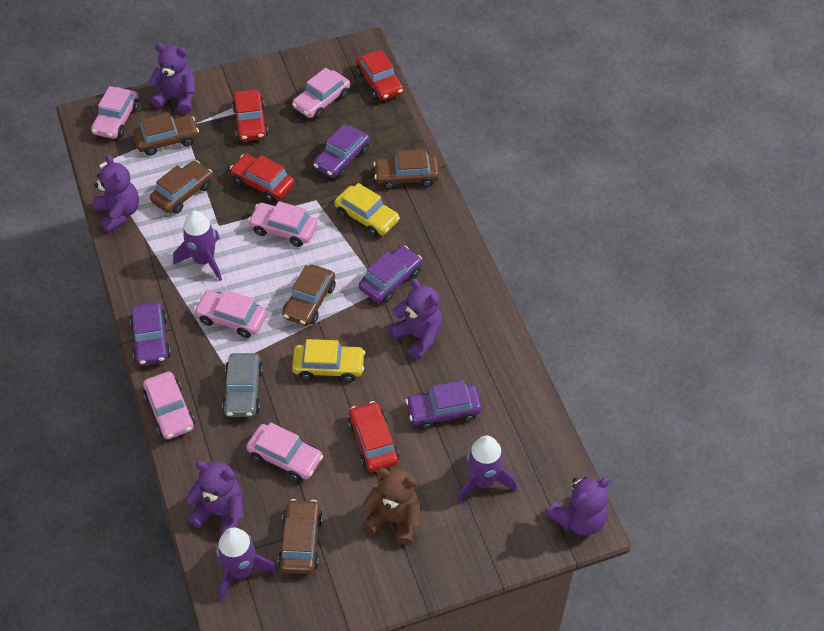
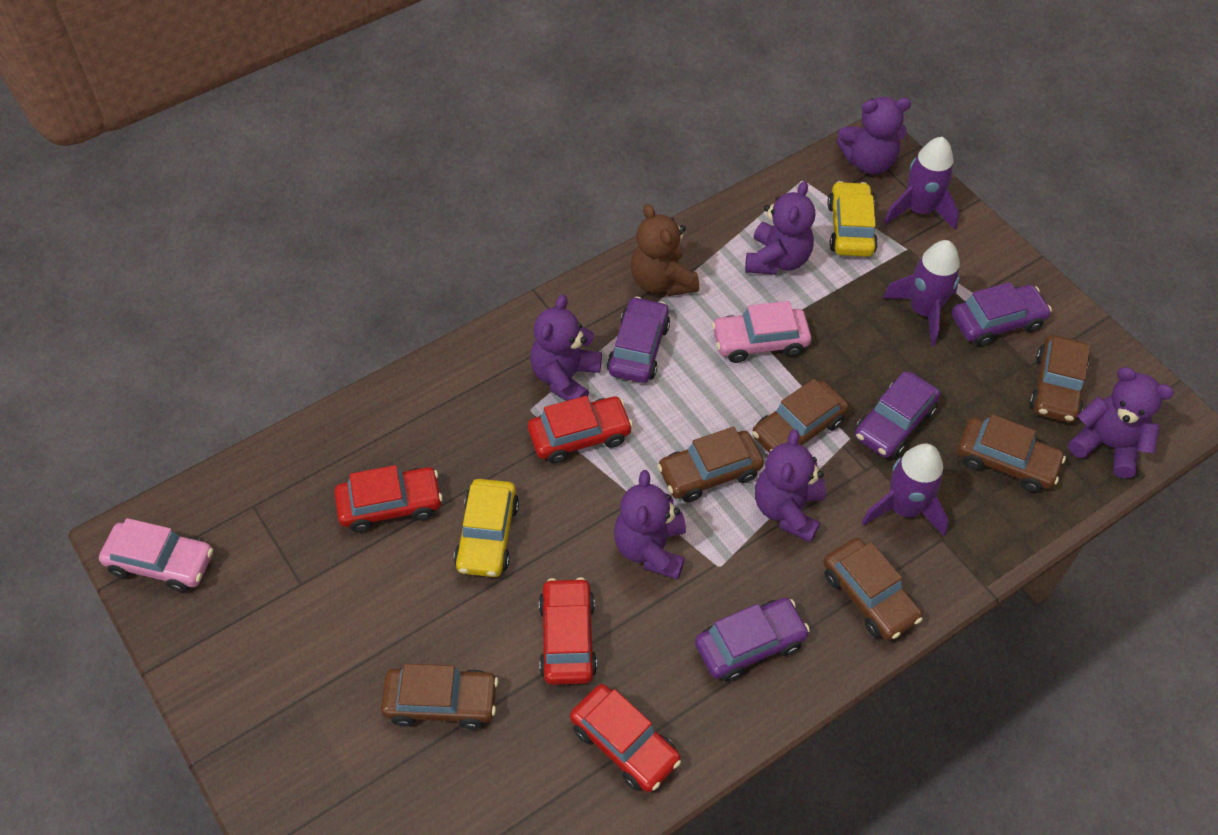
brown car: 5 -> 6
grey car: 1 -> 0
pink car: 6 -> 2
purple teddy bear: 5 -> 6

